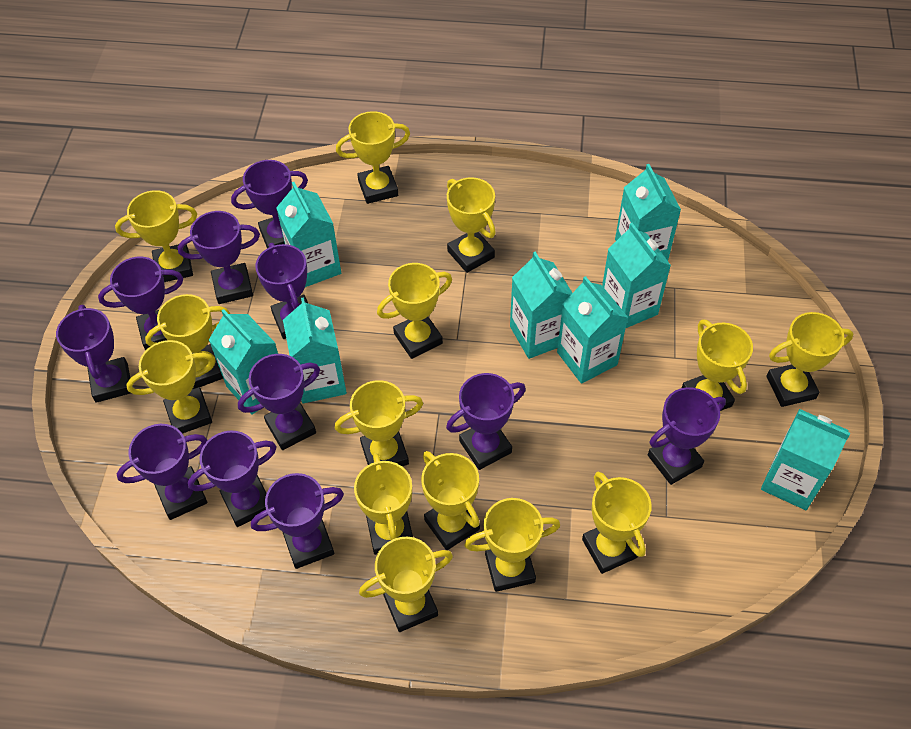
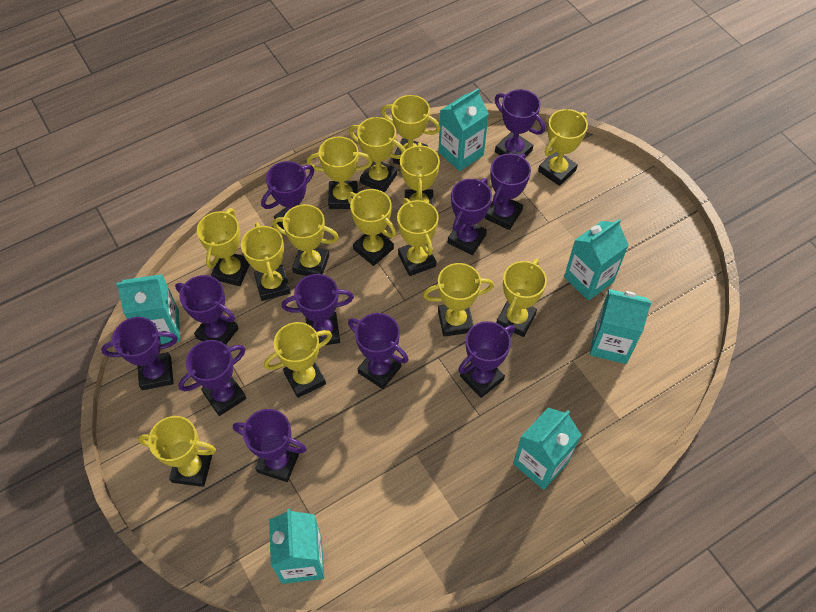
turquoise carton: 8 -> 6

